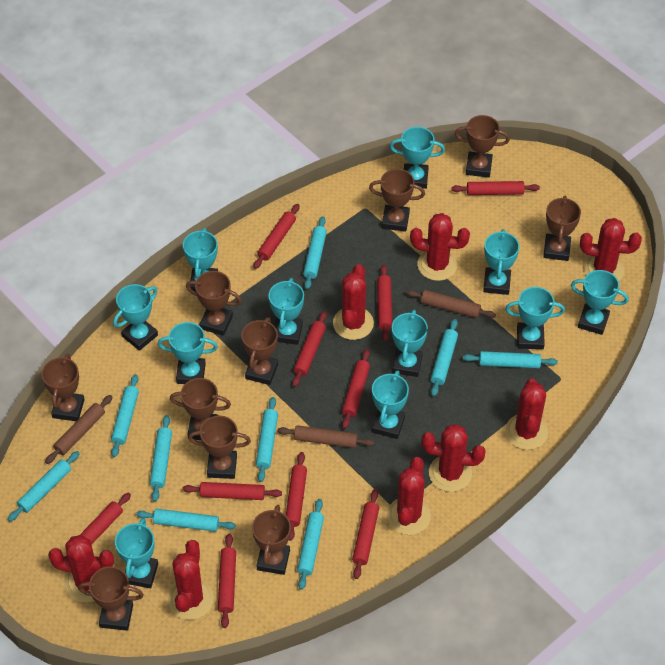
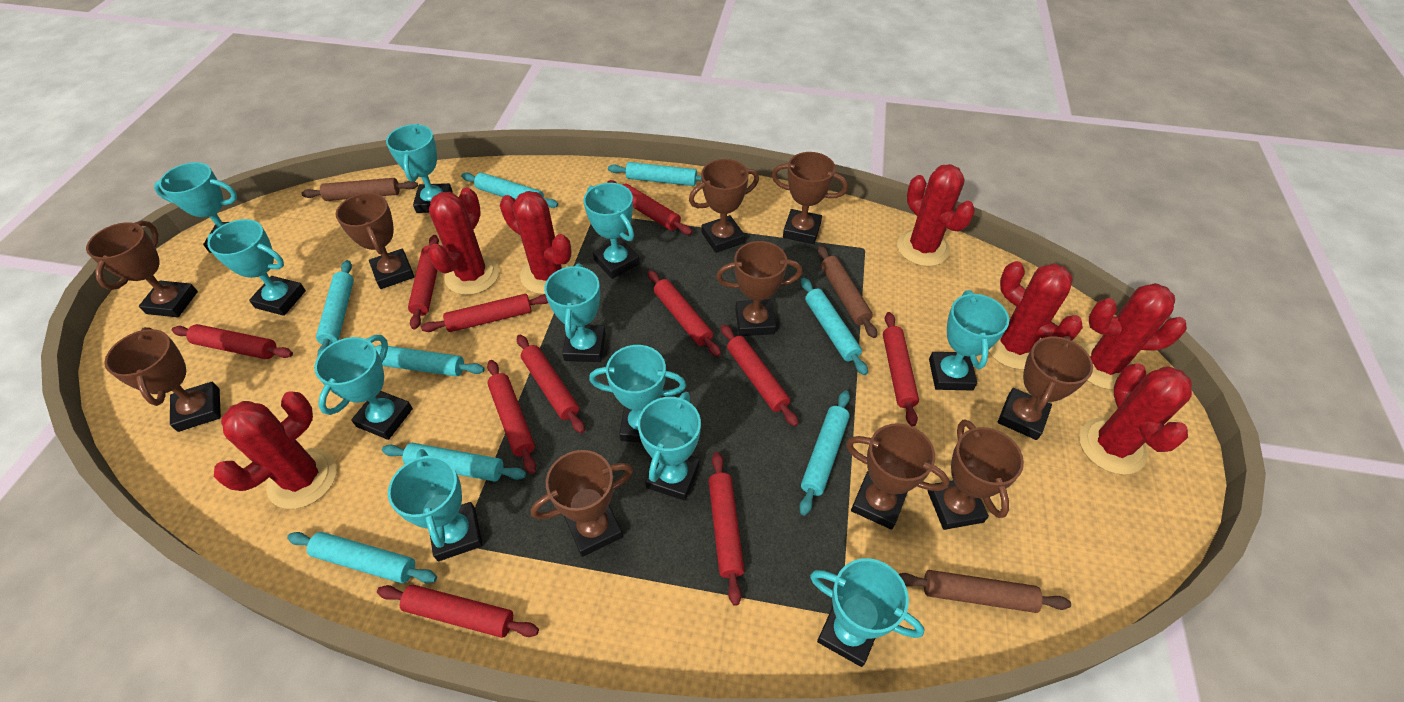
red cactus: 8 -> 7
red rolling pin: 10 -> 11
turquoise rolling pin: 9 -> 8

